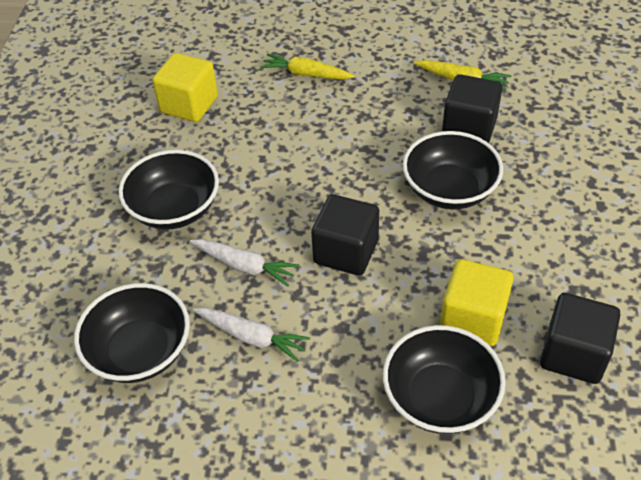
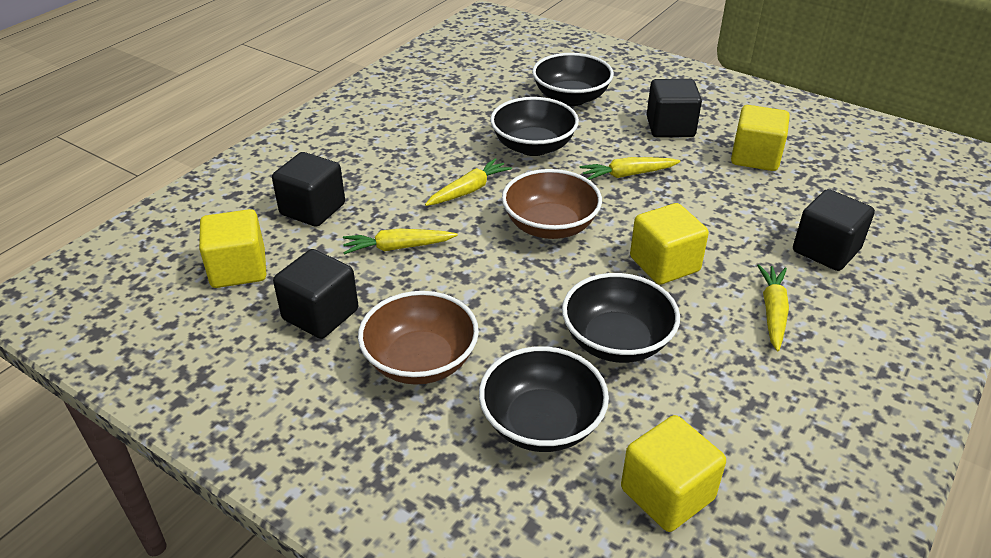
black cube: 3 -> 4
brown bowl: 0 -> 2
white carrot: 2 -> 0
yellow carrot: 2 -> 4
yellow cube: 2 -> 4

